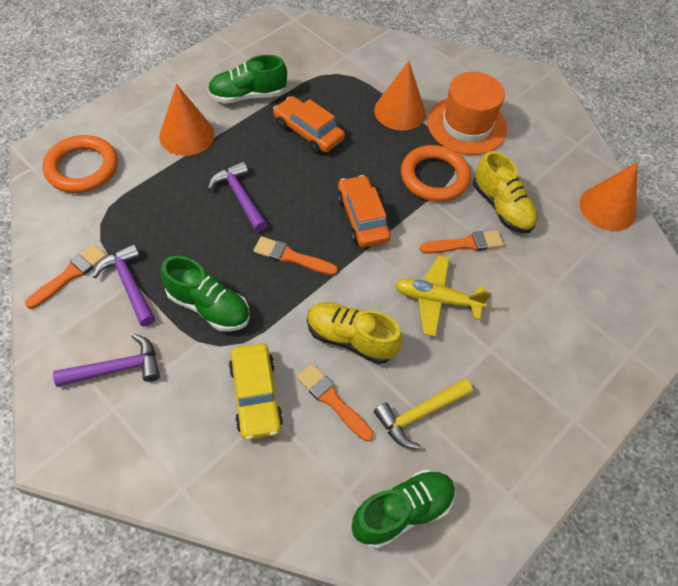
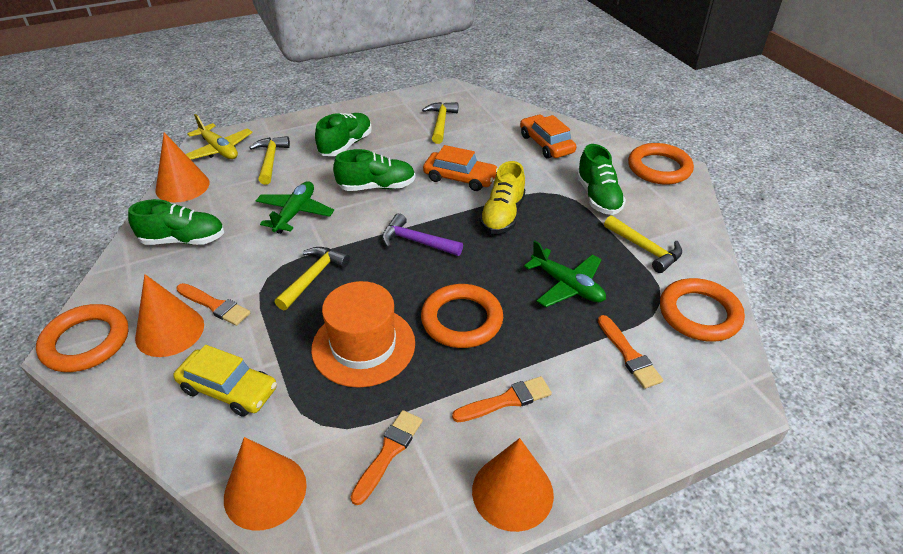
green plane: 0 -> 2
green shoe: 3 -> 4
orange cone: 3 -> 4
orange ring: 2 -> 4
purple hammer: 3 -> 1
yellow hammer: 1 -> 4
yellow shoe: 2 -> 1

